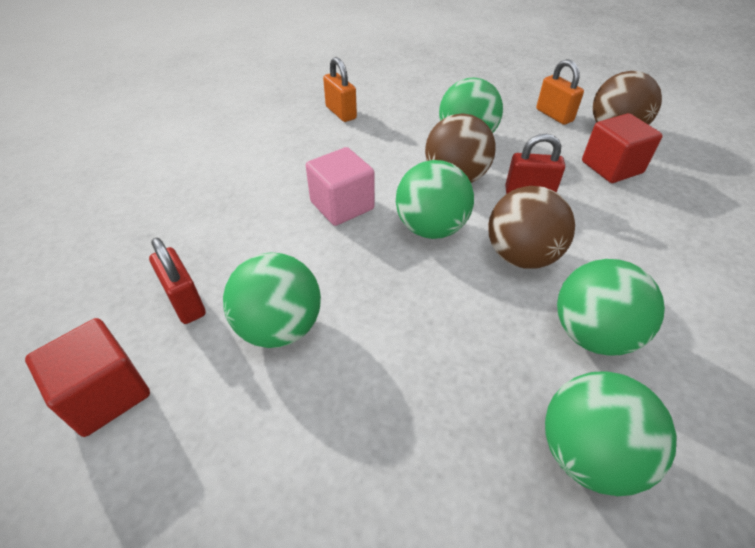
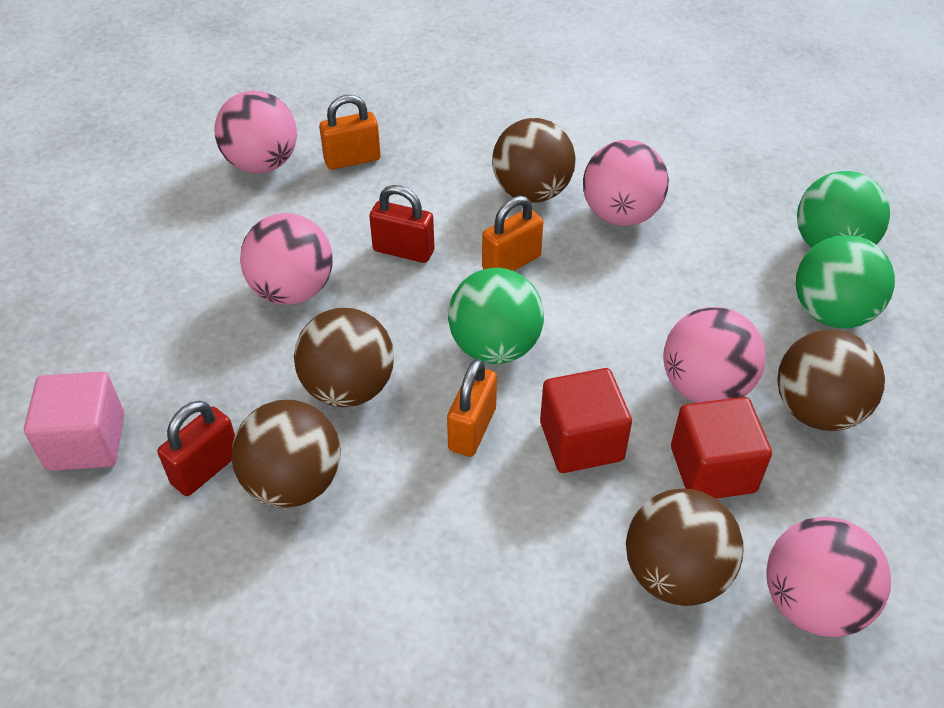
brown ball: 3 -> 5
green ball: 5 -> 3
orange padlock: 2 -> 3
pink ball: 0 -> 5

